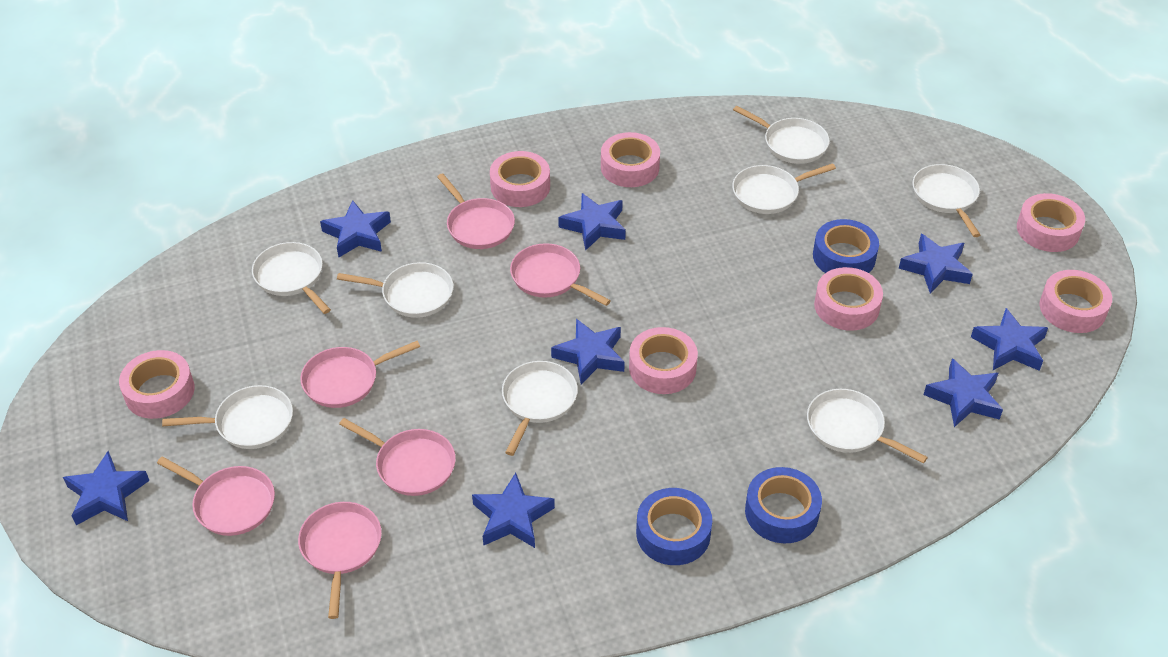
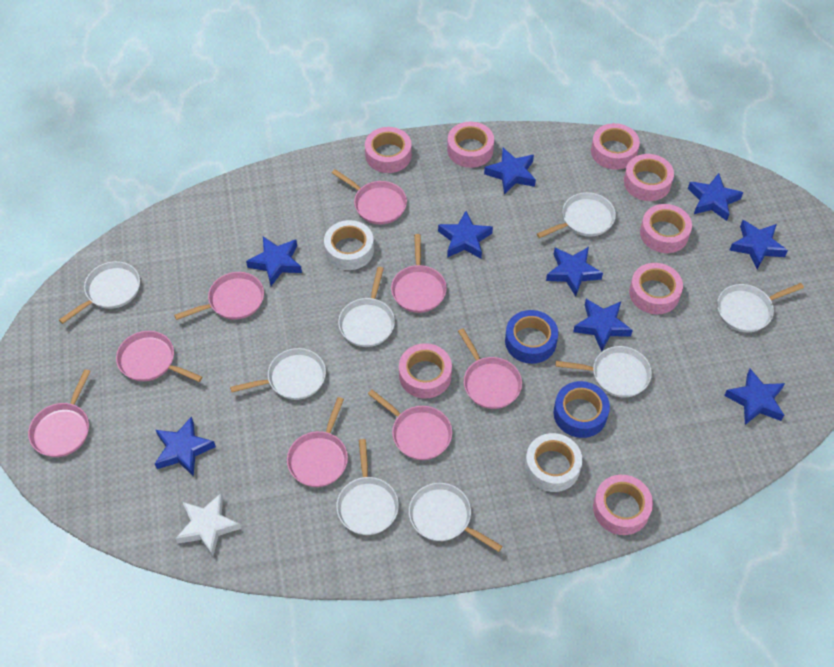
blue star: 8 -> 9
blue tape: 3 -> 2
pink pan: 6 -> 8
pink tape: 7 -> 8
white star: 0 -> 1
white tape: 0 -> 2

